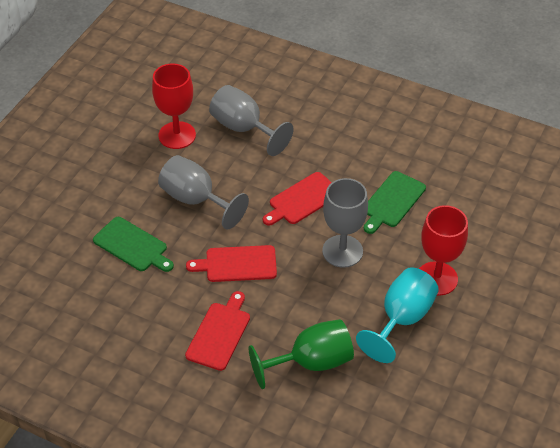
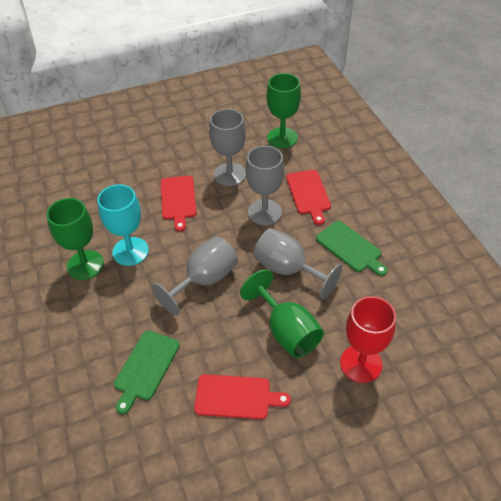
green goblet: 1 -> 3
grey goblet: 3 -> 4
red goblet: 2 -> 1

